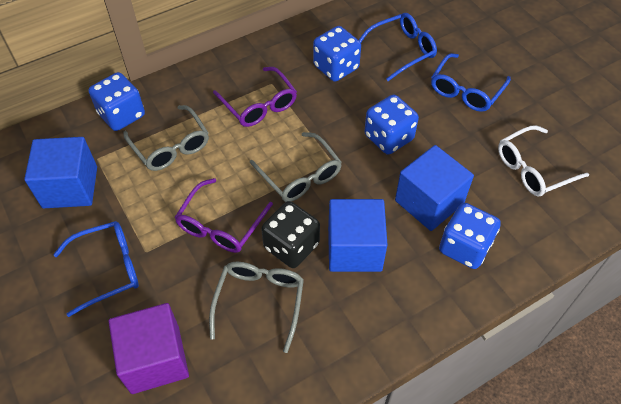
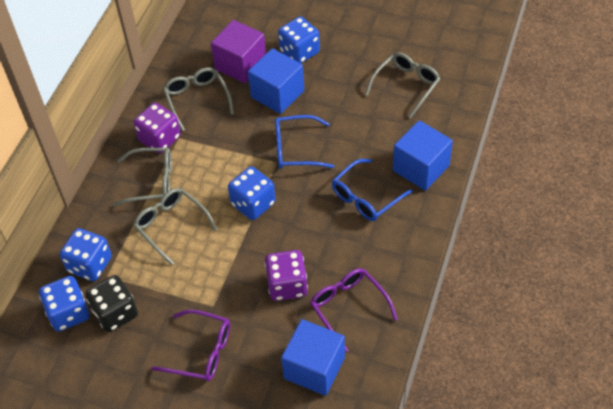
blue glasses: 3 -> 2
grey glasses: 3 -> 4
purple dice: 0 -> 2
white glasses: 1 -> 0

